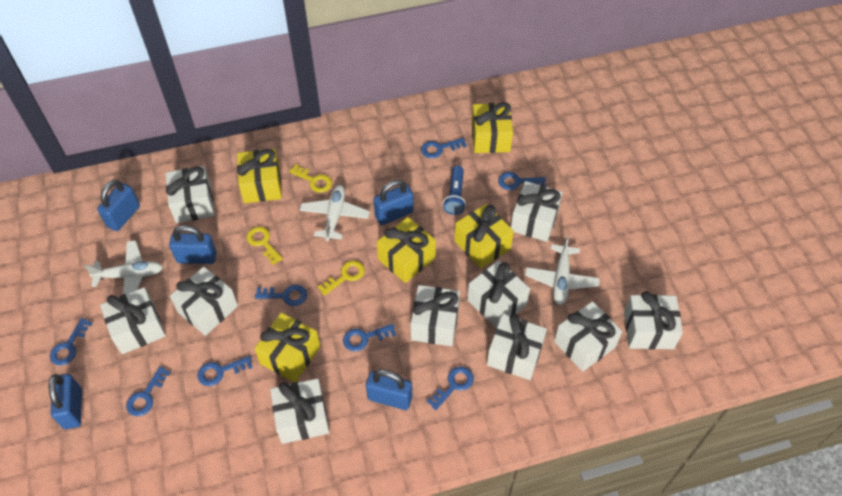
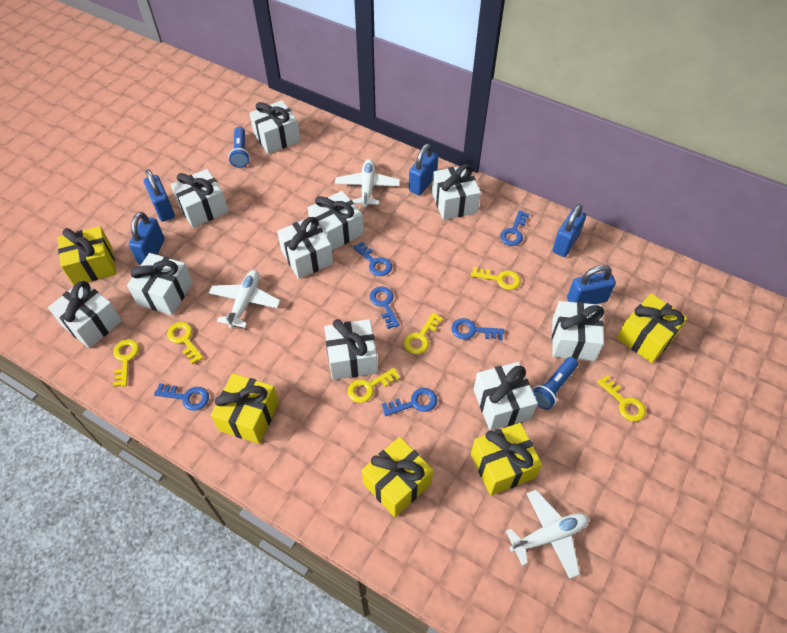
blue flashlight: 1 -> 2
blue key: 8 -> 6
yellow key: 3 -> 6

